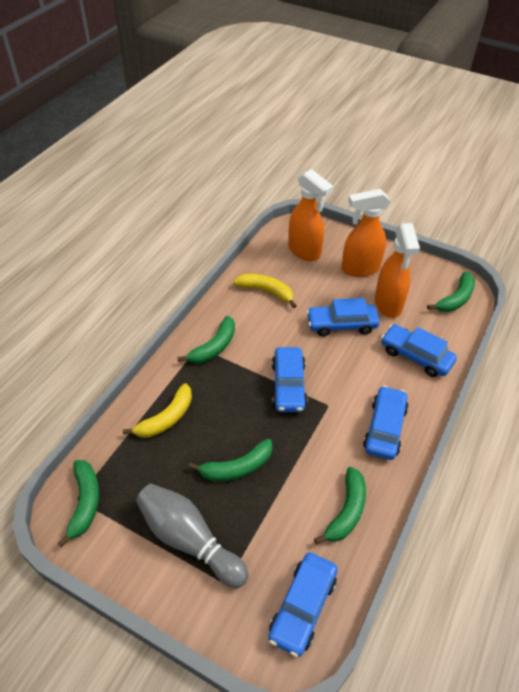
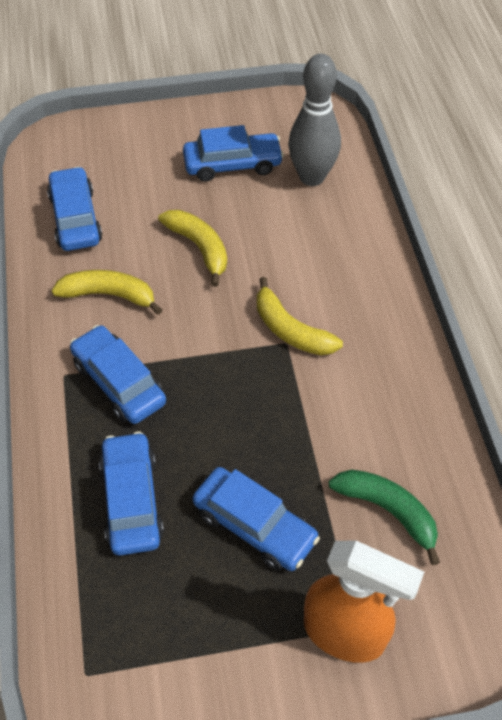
green banana: 5 -> 1
orange spray bottle: 3 -> 1
yellow banana: 2 -> 3

